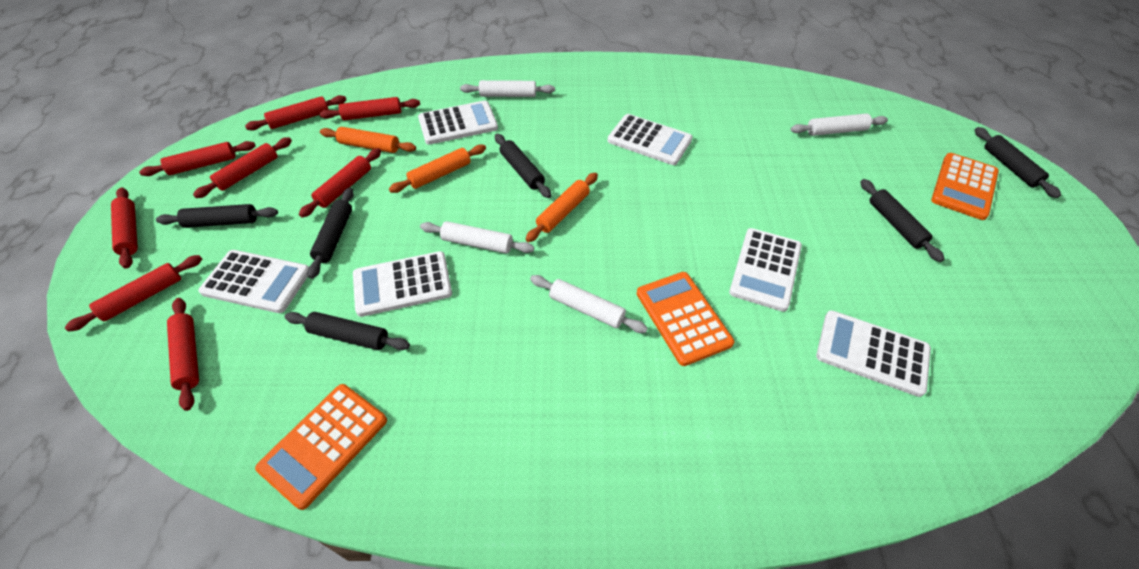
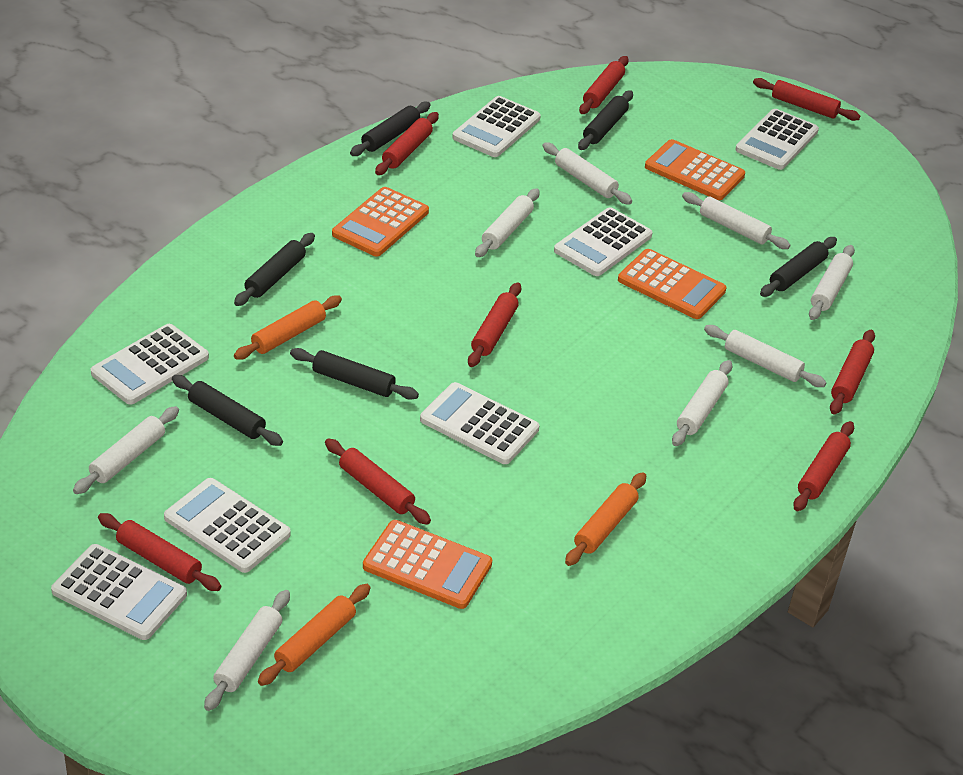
orange calculator: 3 -> 4
white calculator: 6 -> 7
white rolling pin: 4 -> 8

